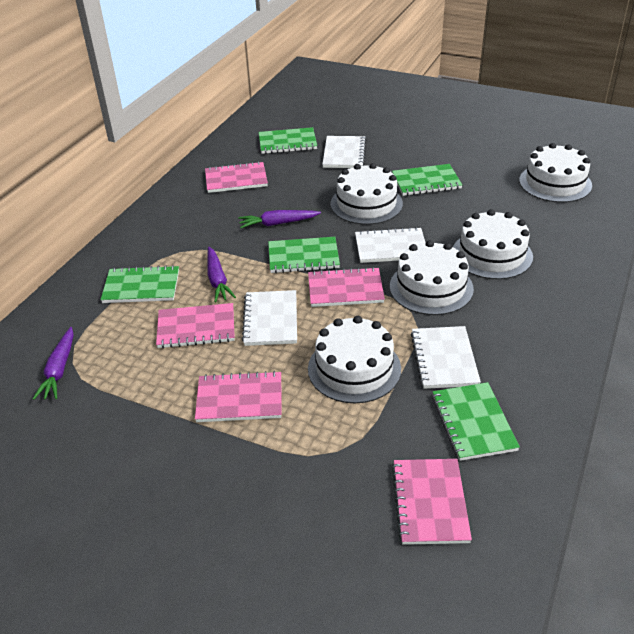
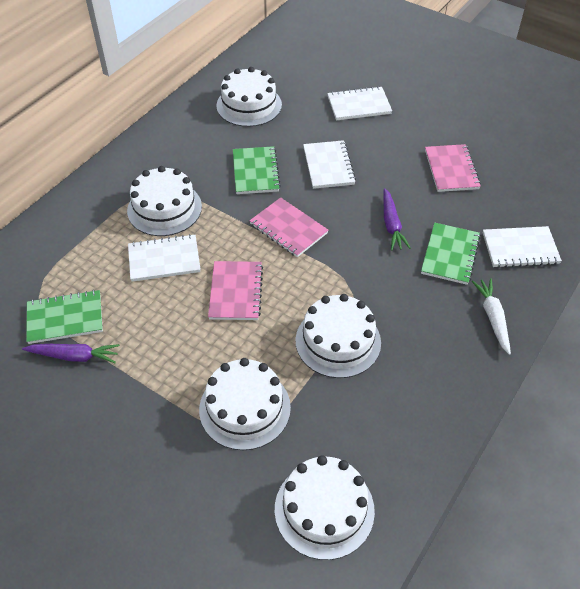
green notebook: 5 -> 3
pink notebook: 5 -> 3
purple carrot: 3 -> 2
white carrot: 0 -> 1

